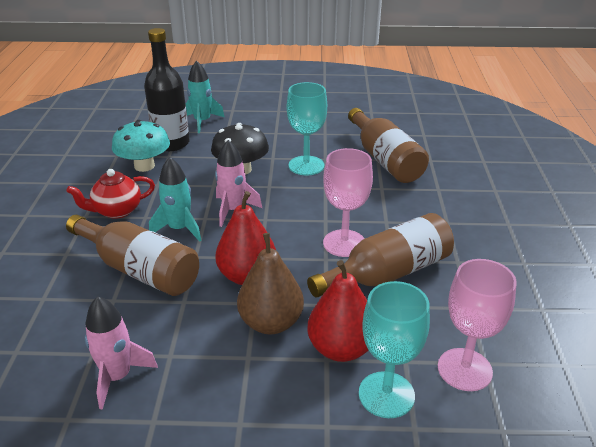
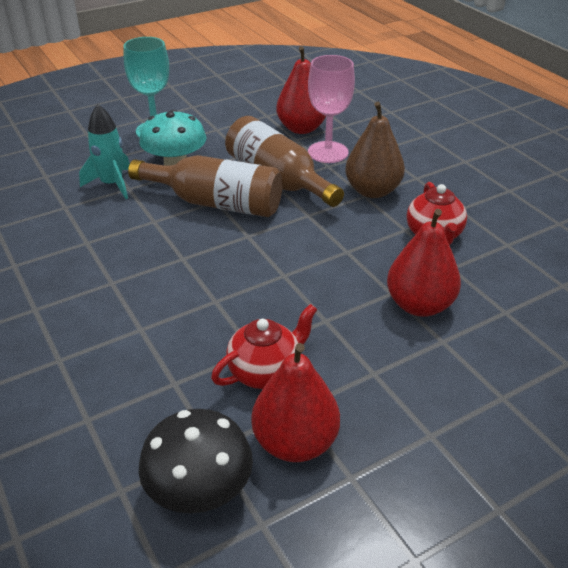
black bottle: 1 -> 0
brown bottle: 3 -> 2
pink goblet: 2 -> 1
pink rocket: 2 -> 0
red pear: 2 -> 3
red teapot: 1 -> 2
turquoise goblet: 2 -> 1
turquoise rocket: 2 -> 1

